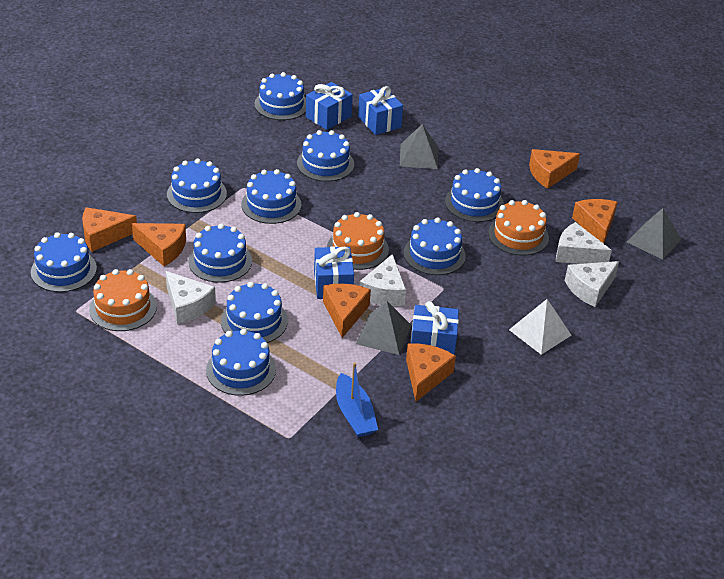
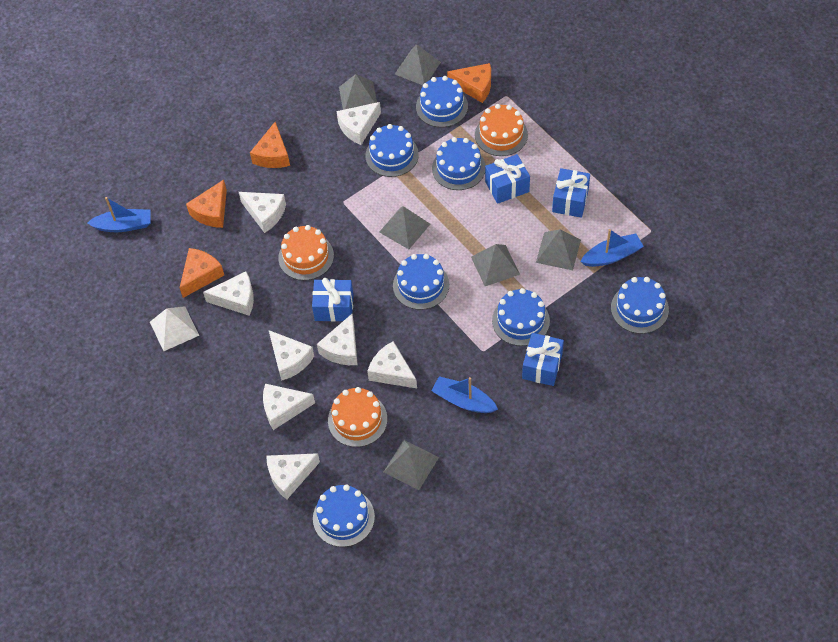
blue boat: 1 -> 3
blue cake: 10 -> 7
grey pyramid: 3 -> 6
orange cheese: 6 -> 4
white cheese: 4 -> 8

